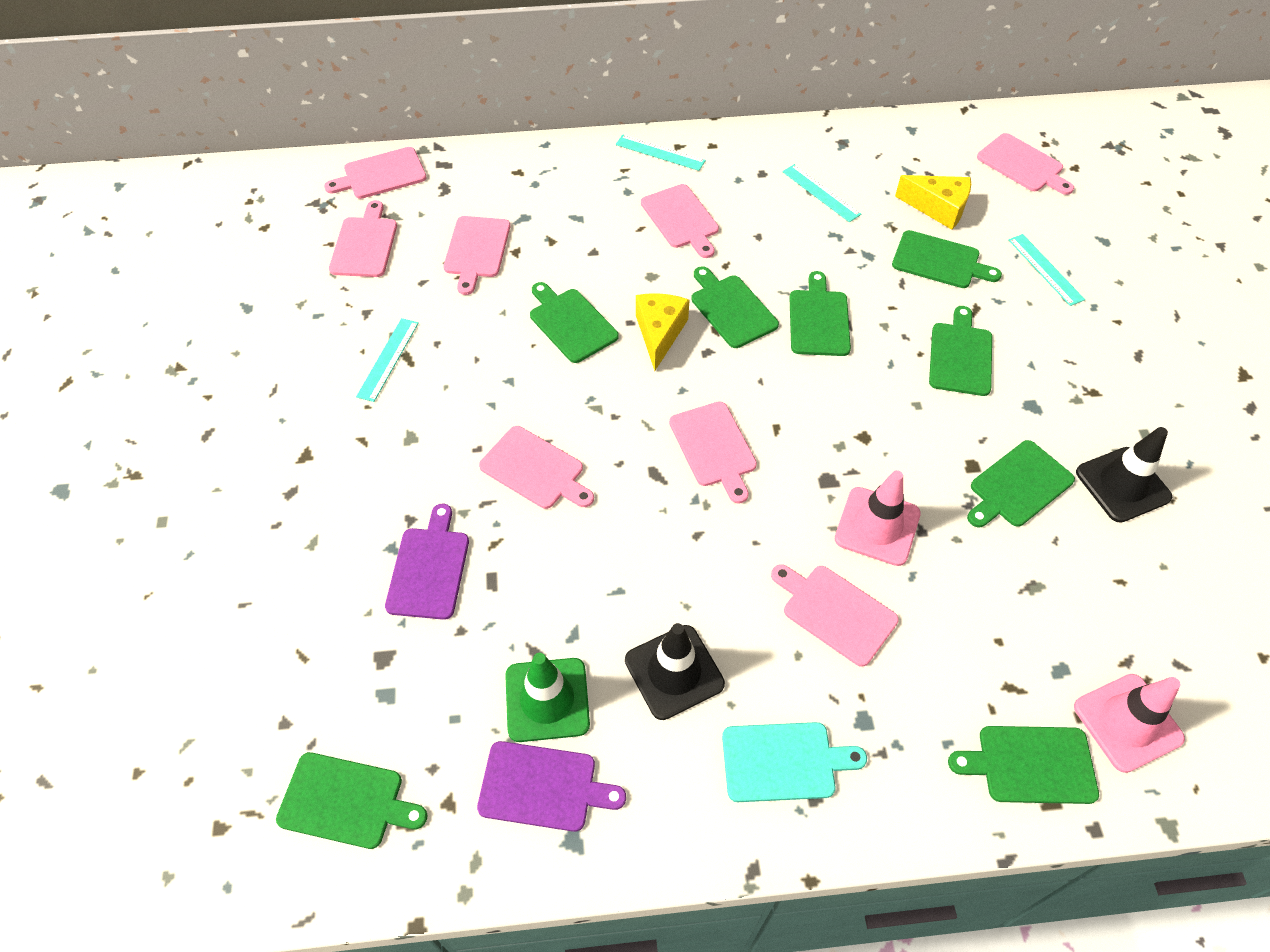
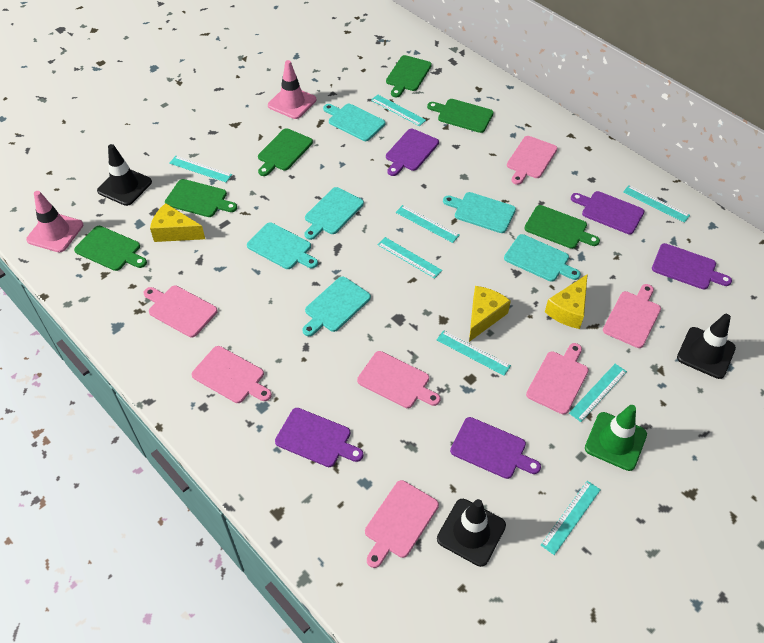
black traffic cone: 2 -> 3
green cutting board: 8 -> 6
pink cutting board: 8 -> 7
purple cutting board: 2 -> 5
turquoise cutting board: 1 -> 6
turquoise ruler: 4 -> 8
yellow cheese: 2 -> 3

